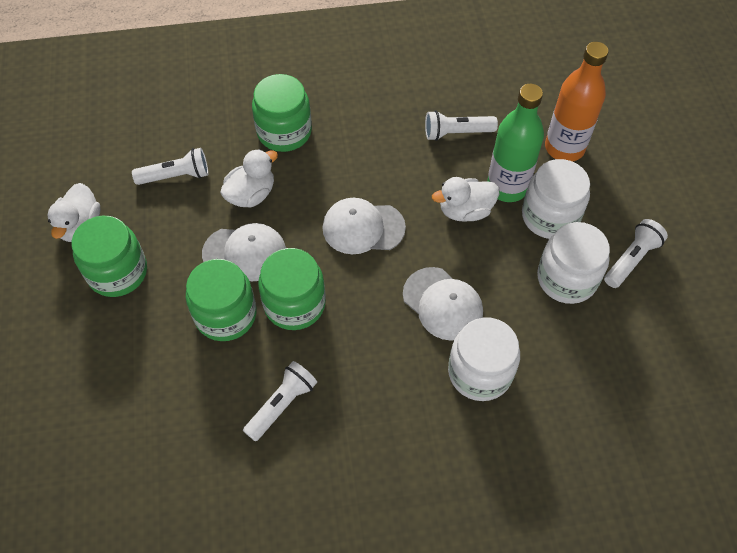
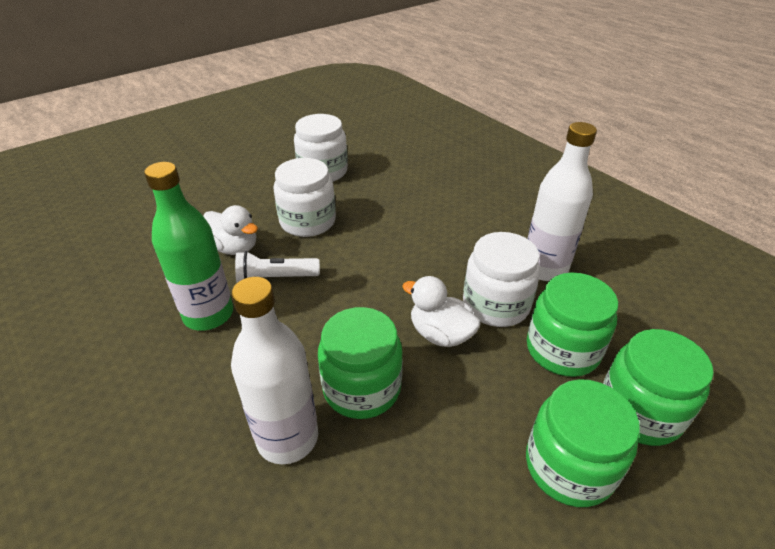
orange bottle: 1 -> 0
white bottle: 0 -> 2
white cap: 3 -> 0
white duck: 3 -> 2
white flashlight: 4 -> 1

